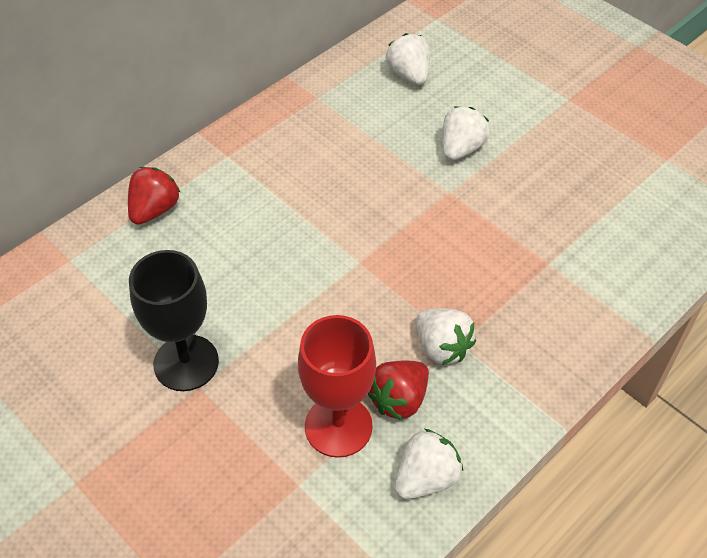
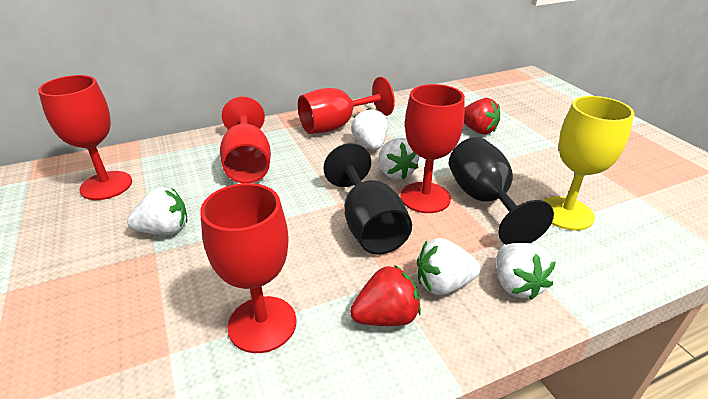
black goblet: 1 -> 2
red goblet: 1 -> 5
white strawberry: 4 -> 5
yellow goblet: 0 -> 1

